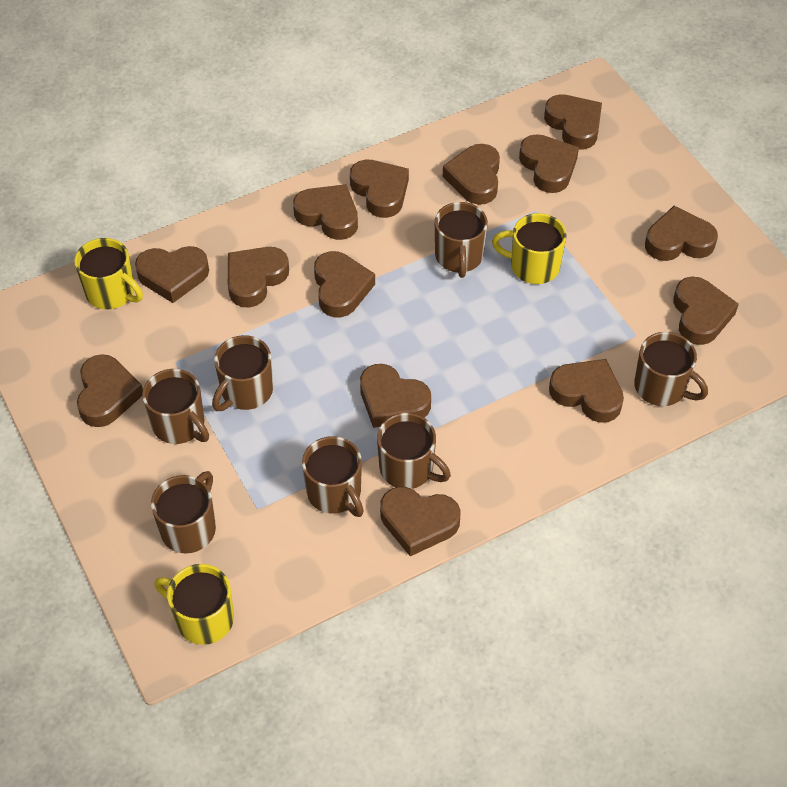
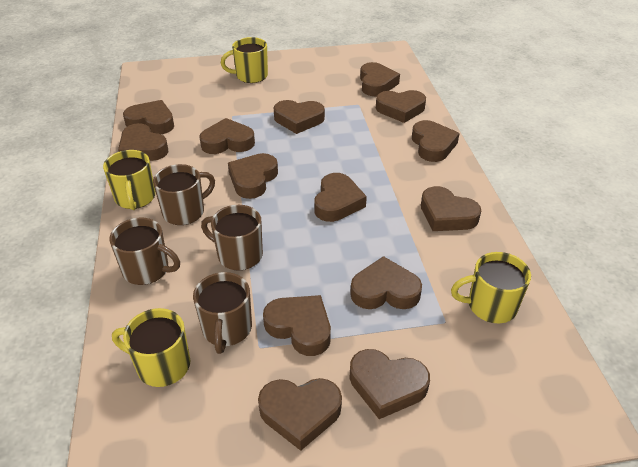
brown mug: 7 -> 4
yellow mug: 3 -> 4

